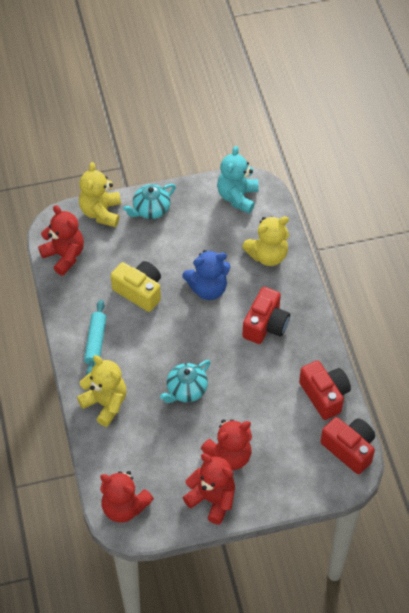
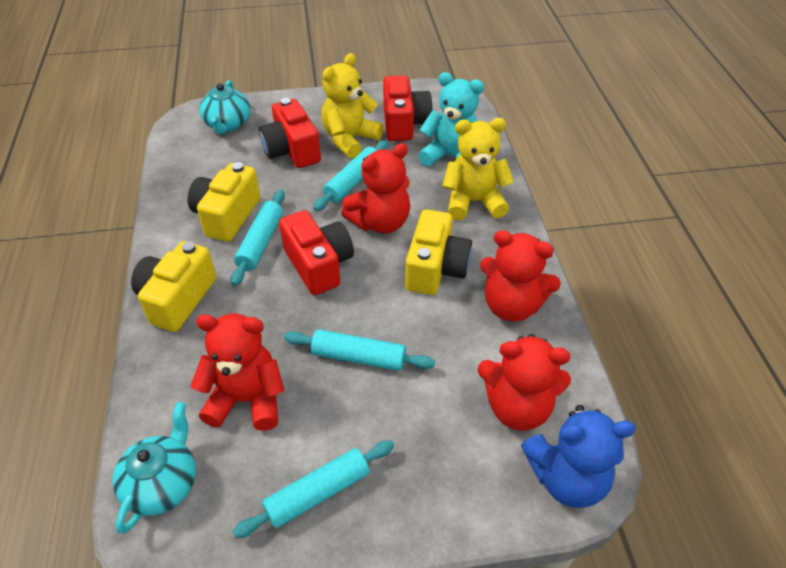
turquoise rolling pin: 1 -> 4
yellow camera: 1 -> 3
yellow teddy bear: 3 -> 2

